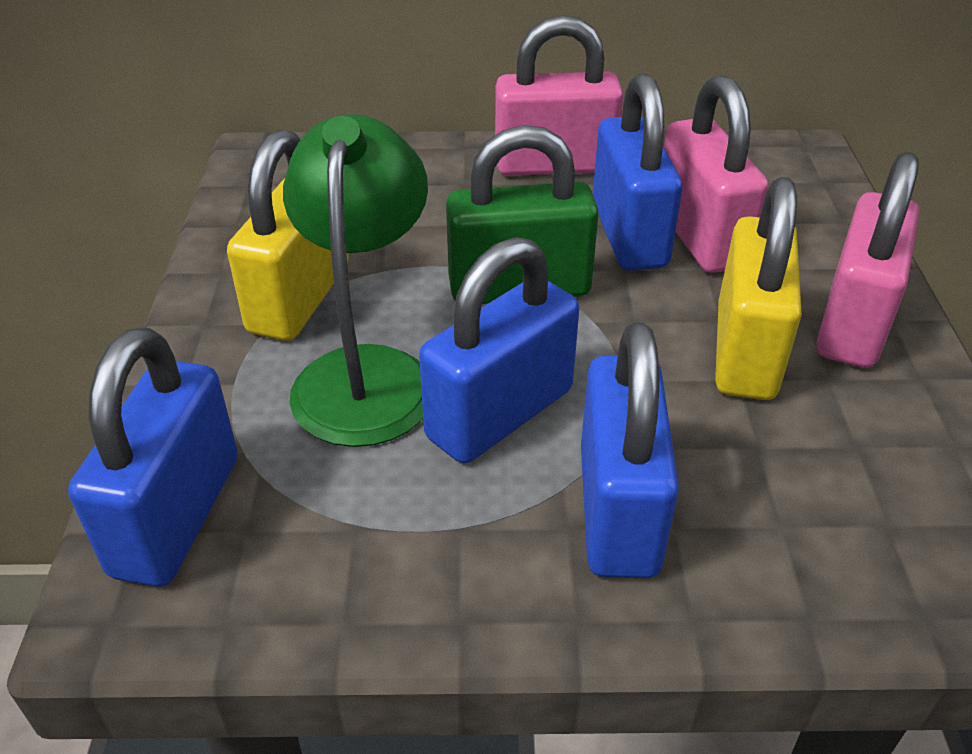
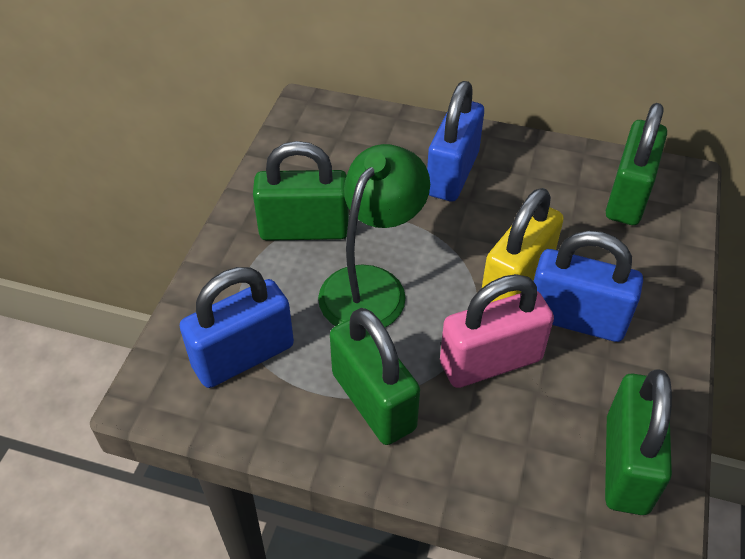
blue padlock: 4 -> 3
green padlock: 1 -> 4
pink padlock: 3 -> 1
yellow padlock: 2 -> 1

